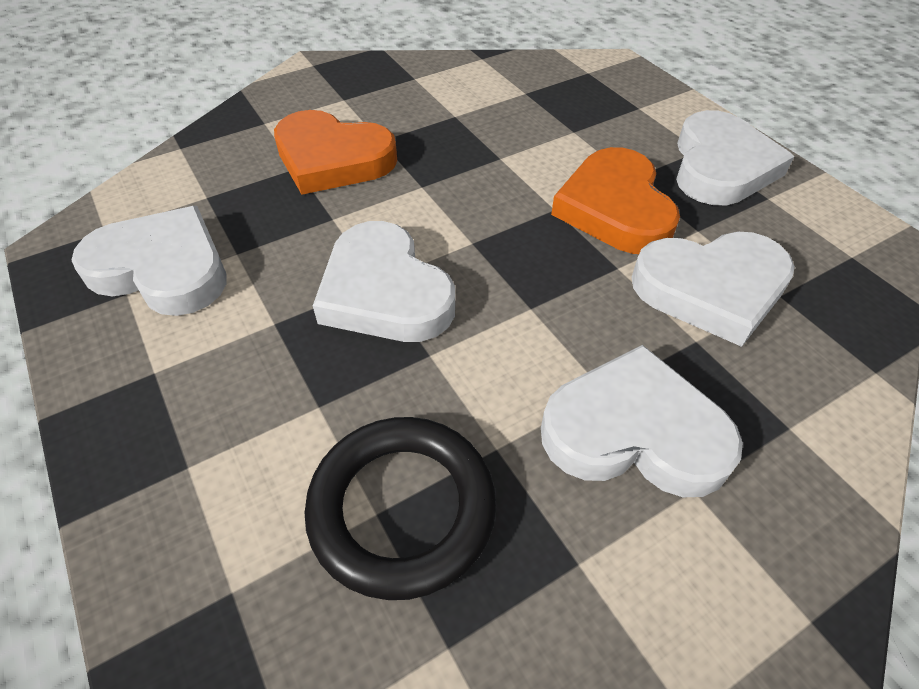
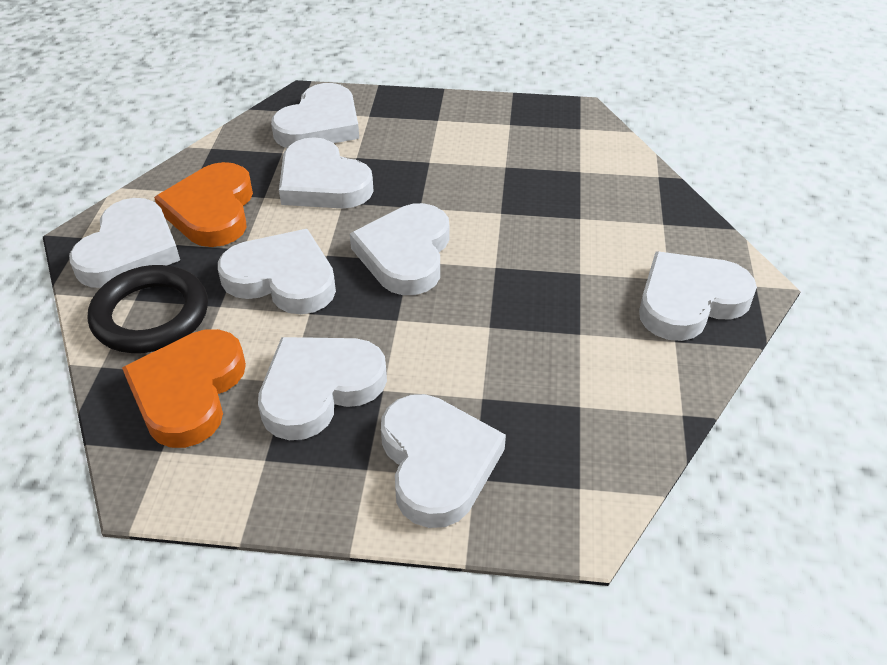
white heart: 5 -> 8

